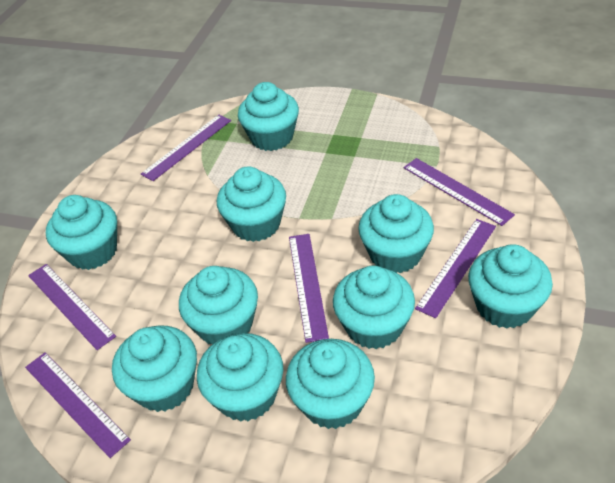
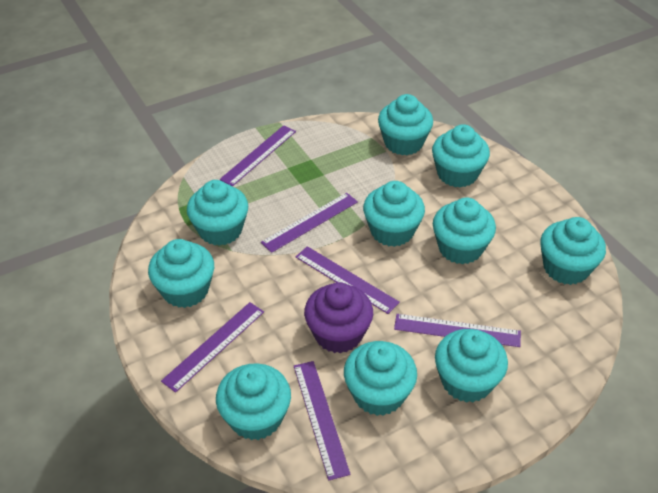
purple cupcake: 0 -> 1

